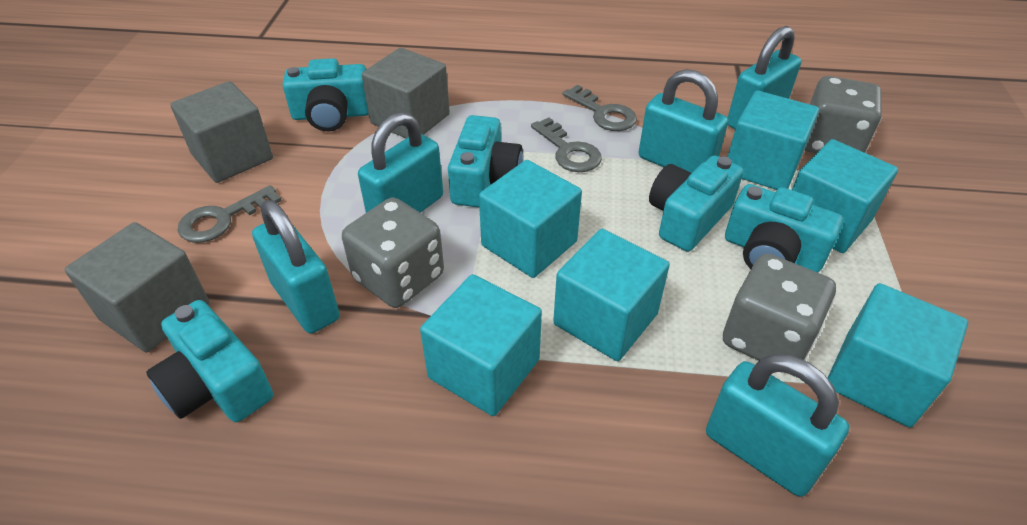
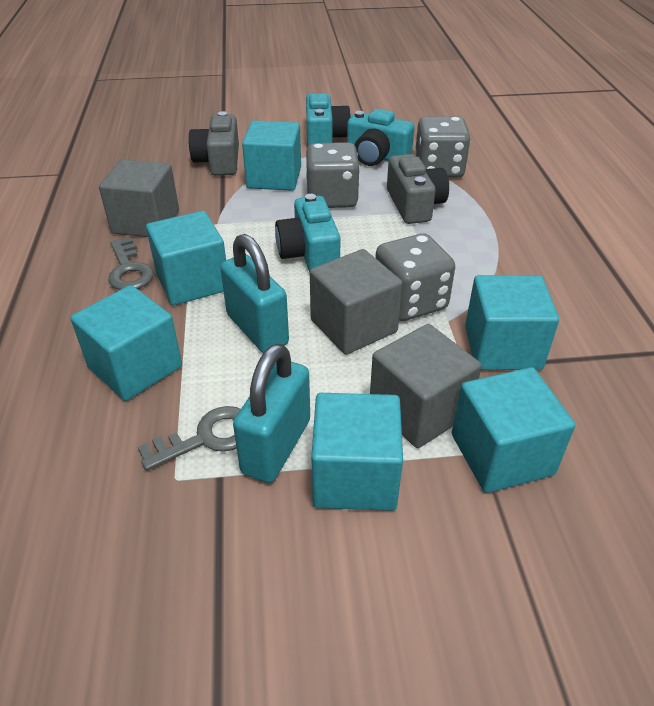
grey camera: 0 -> 2
grey key: 3 -> 2
turquoise camera: 5 -> 3
turquoise padlock: 5 -> 2

